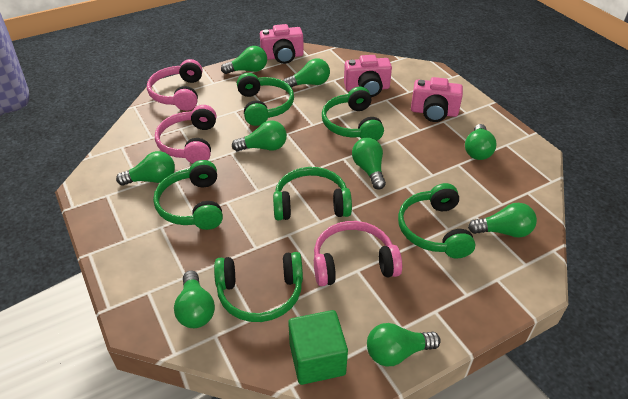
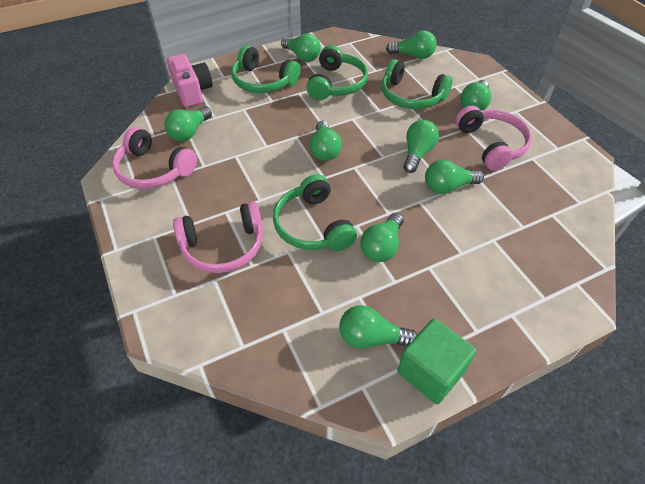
green headphones: 6 -> 4
pink camera: 3 -> 1

